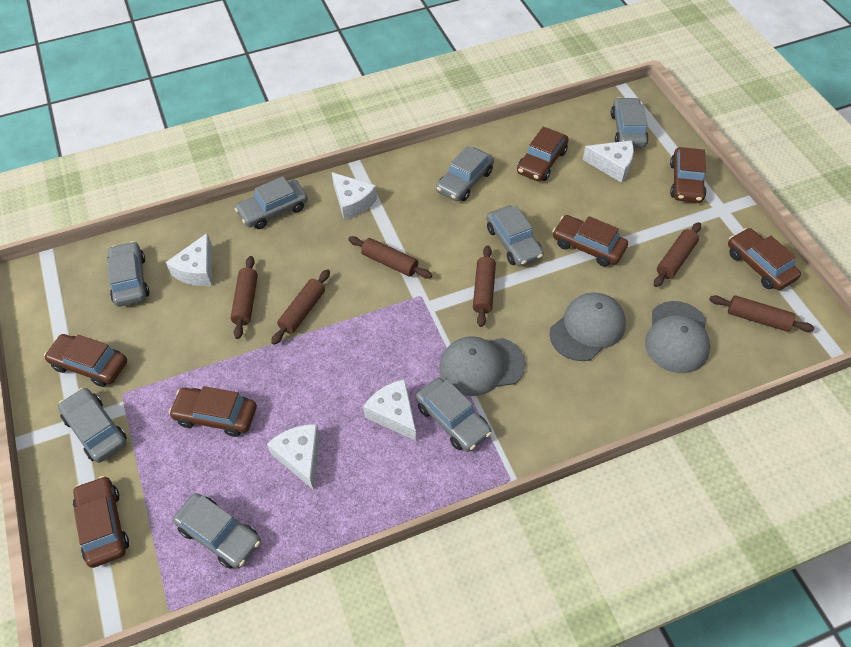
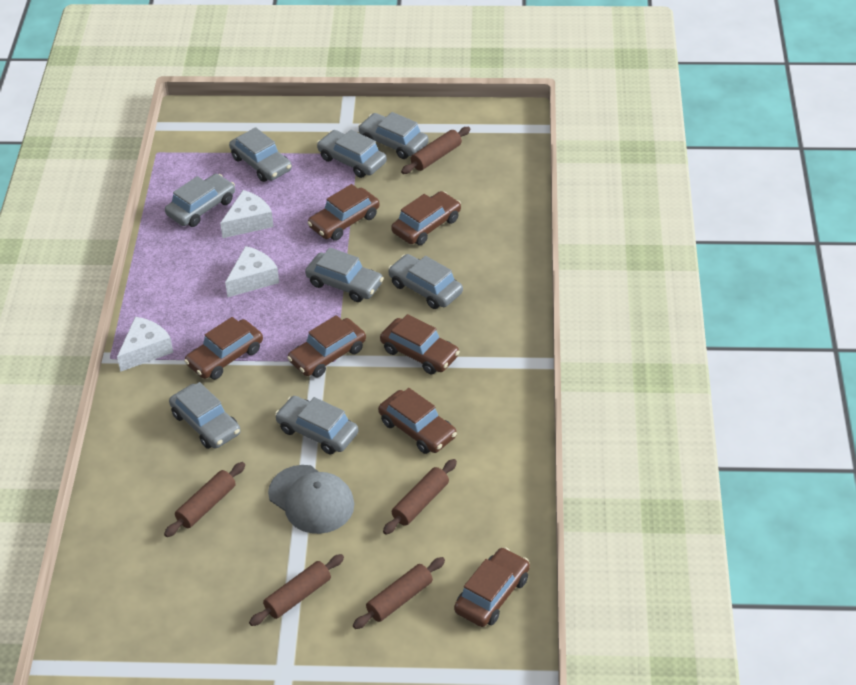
brown rolling pin: 6 -> 5
grey cap: 3 -> 1
white cheese: 5 -> 3

